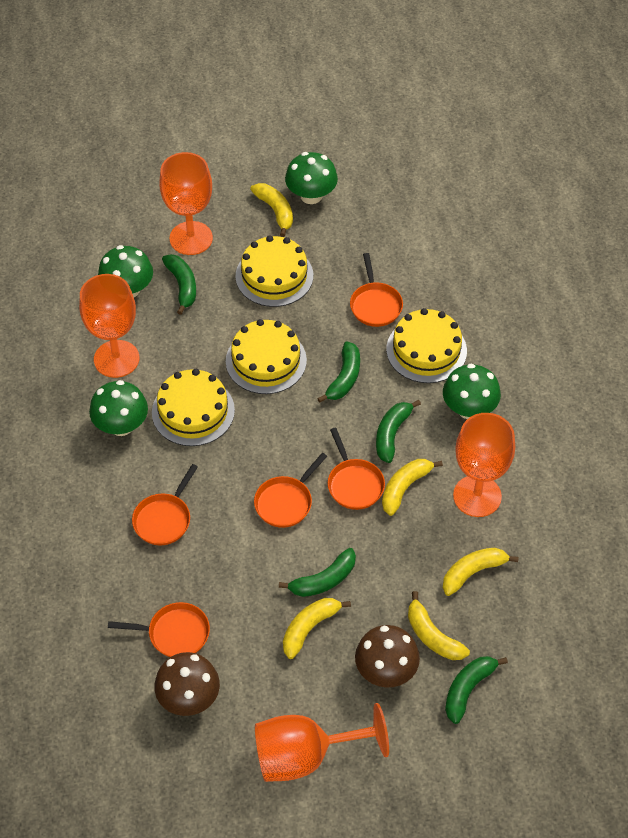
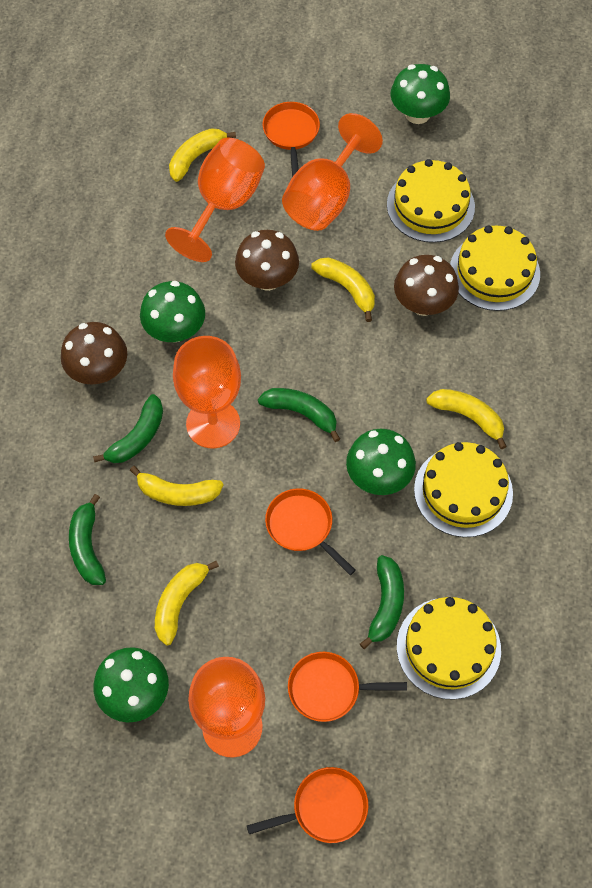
brown mushroom: 2 -> 3
green banana: 5 -> 4
orange pan: 5 -> 4

